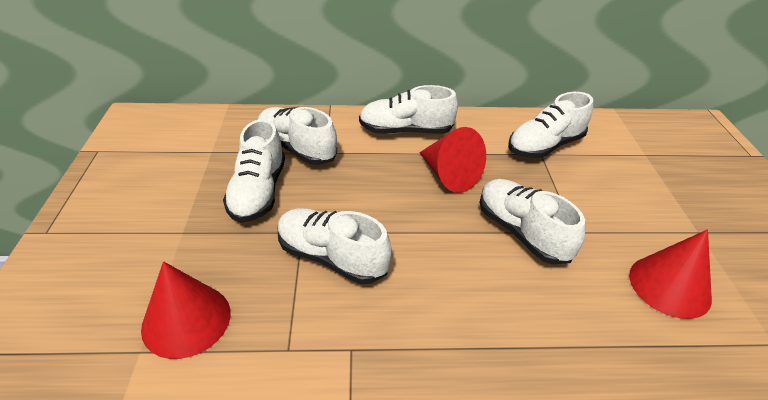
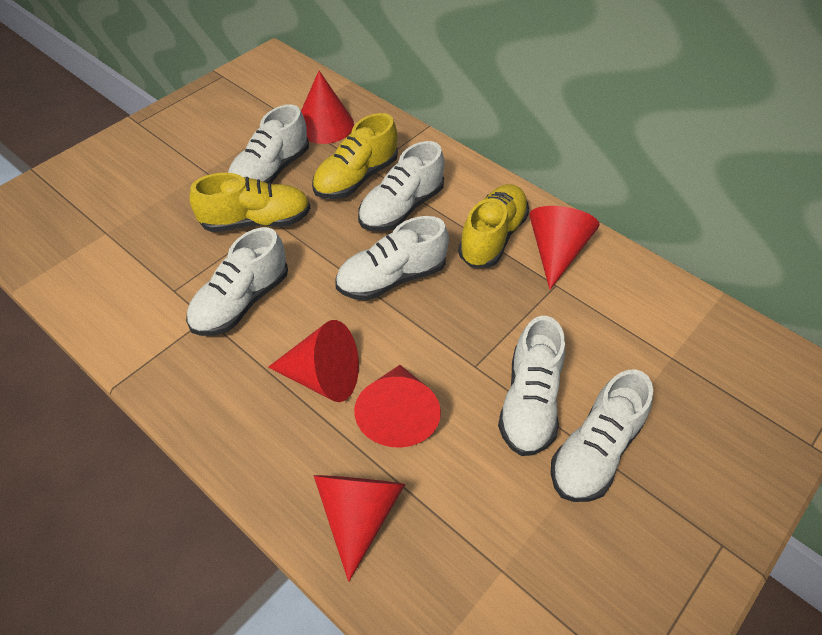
red cone: 3 -> 5
yellow shoe: 0 -> 3

